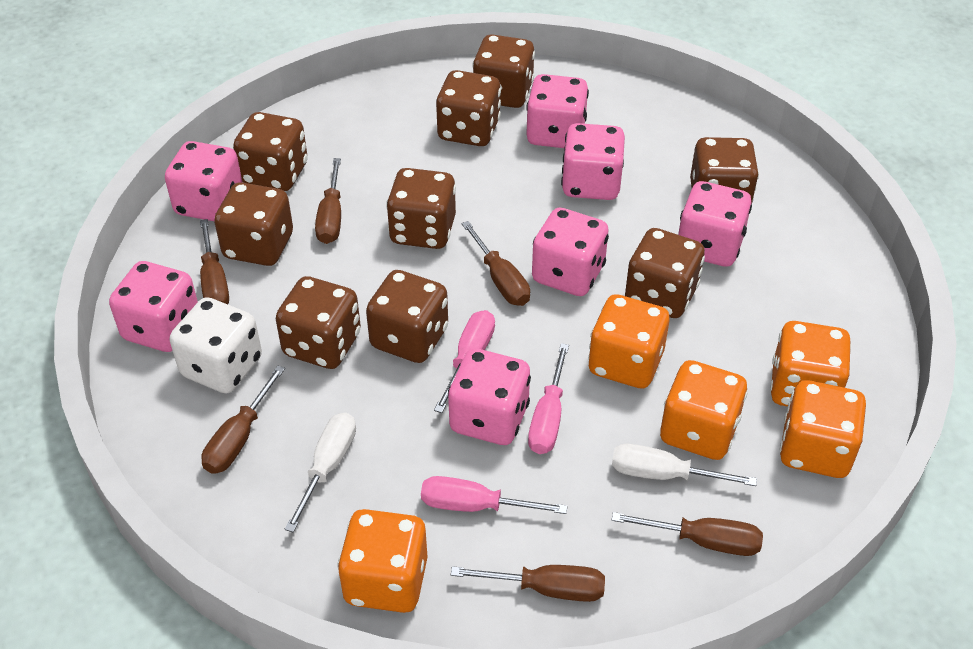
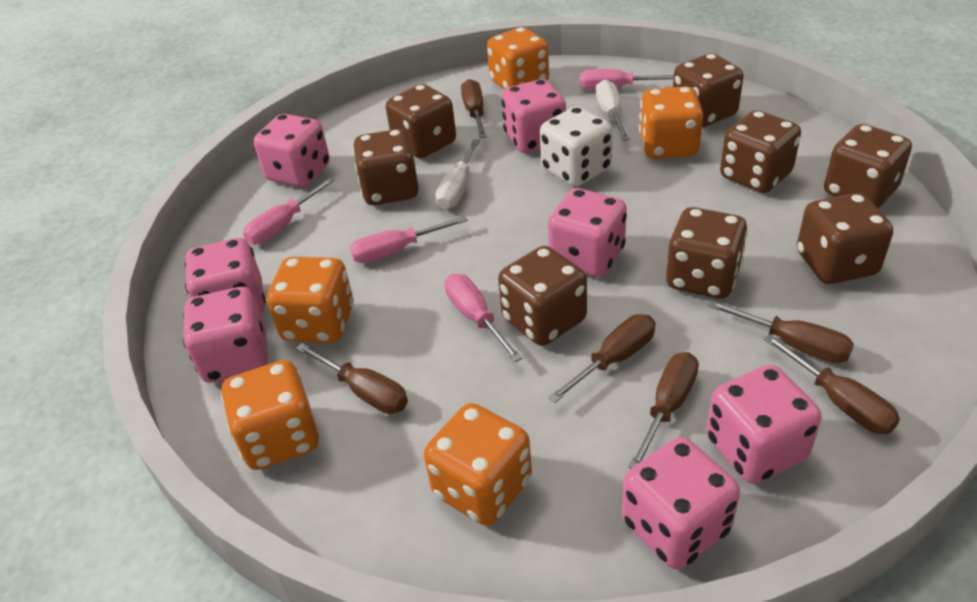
brown dice: 9 -> 8
pink screwdriver: 3 -> 4

